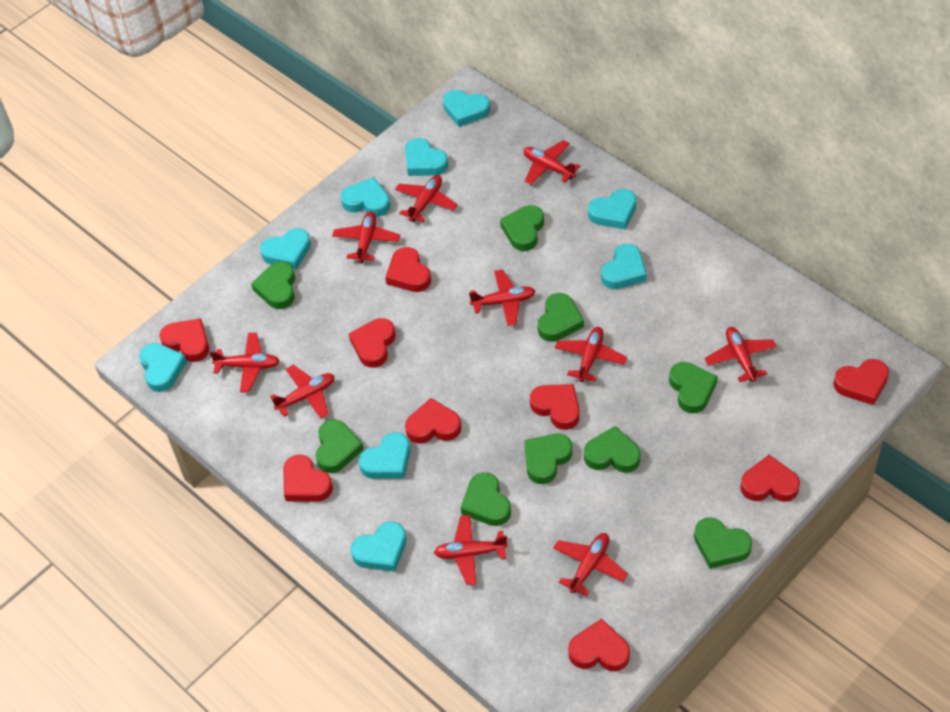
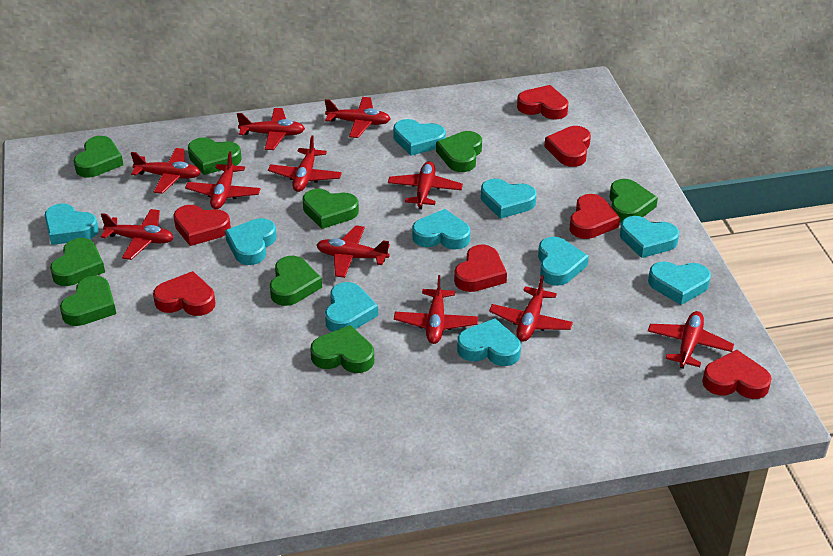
red heart: 9 -> 7
red plane: 10 -> 11
turquoise heart: 9 -> 10

